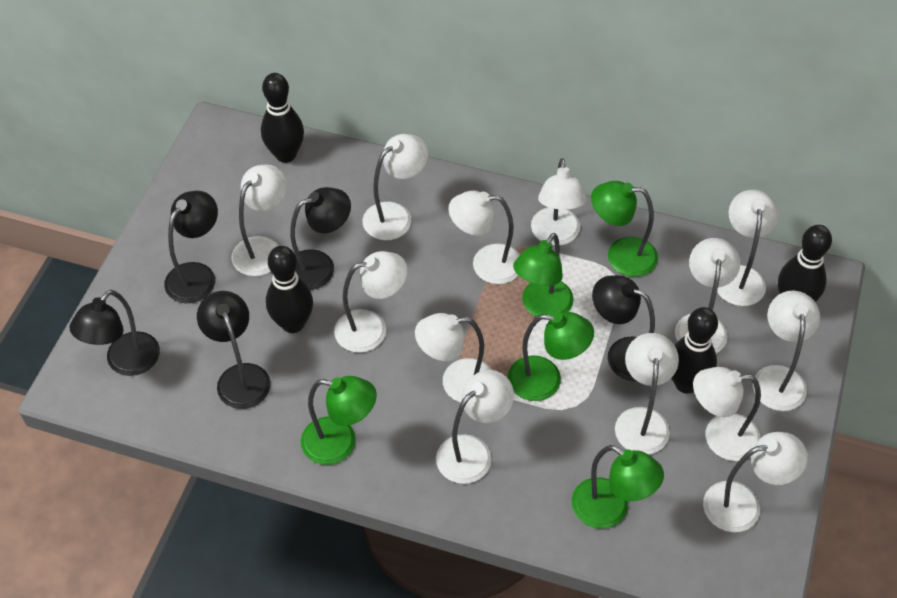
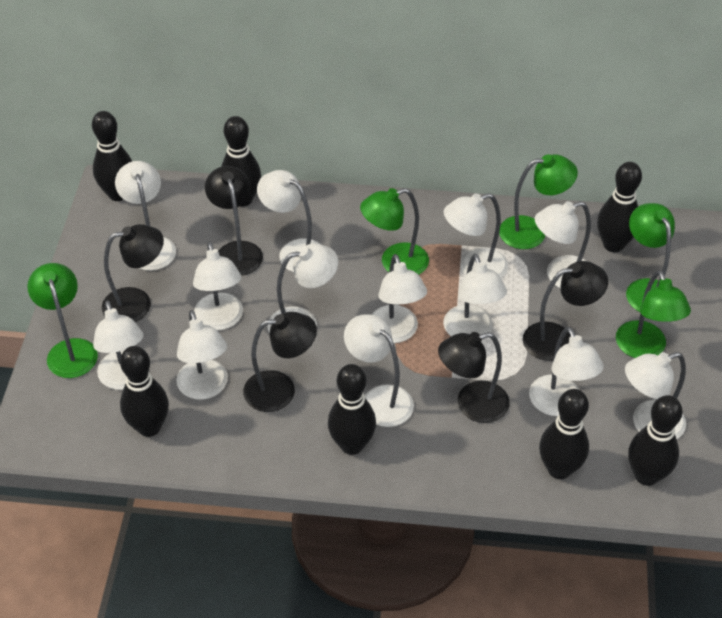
black bowling pin: 4 -> 7

